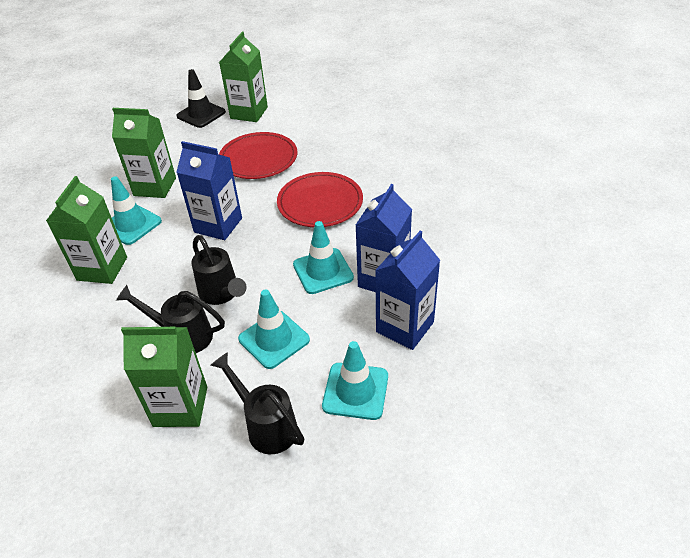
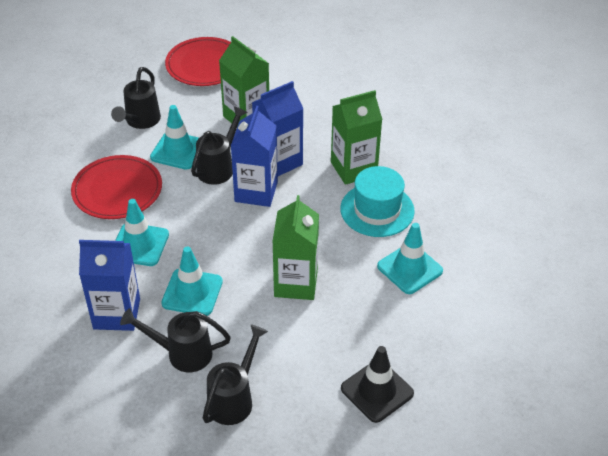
black watering can: 3 -> 4
green carton: 4 -> 3
turquoise hat: 0 -> 1

